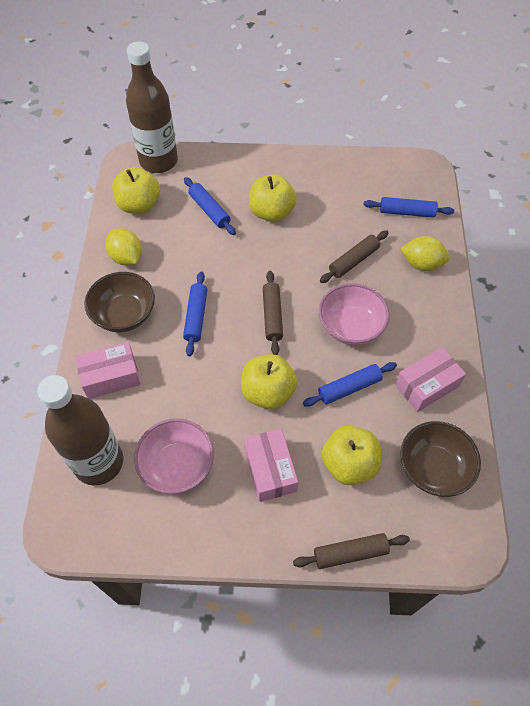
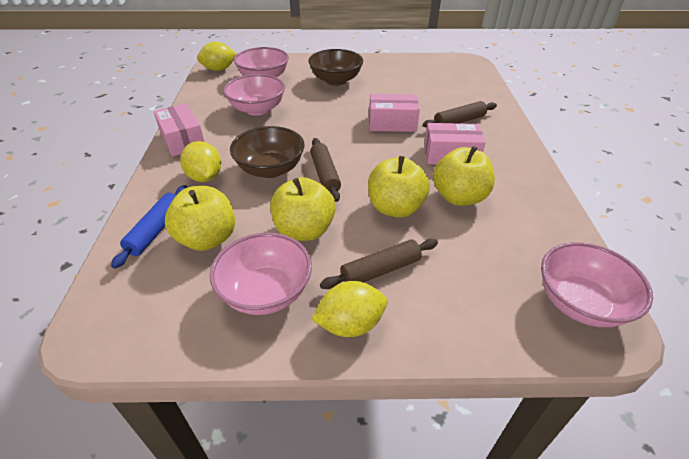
blue rolling pin: 4 -> 1
brown bottle: 2 -> 0
pink bowl: 2 -> 4
yellow lemon: 2 -> 3

